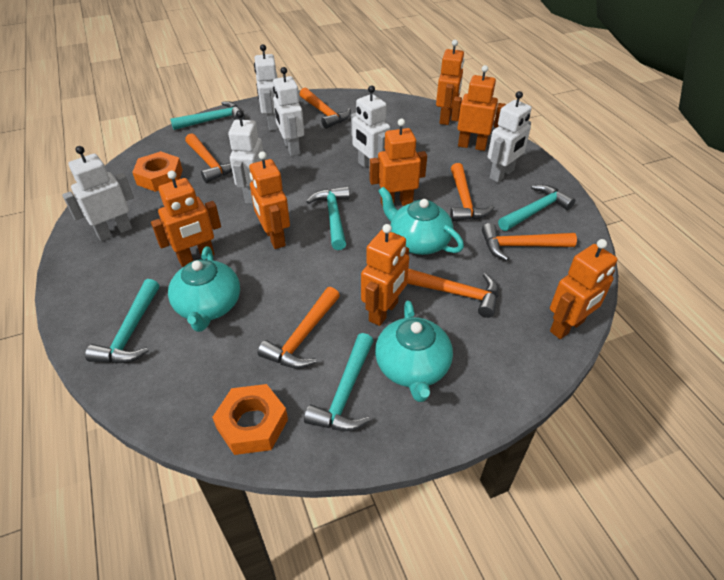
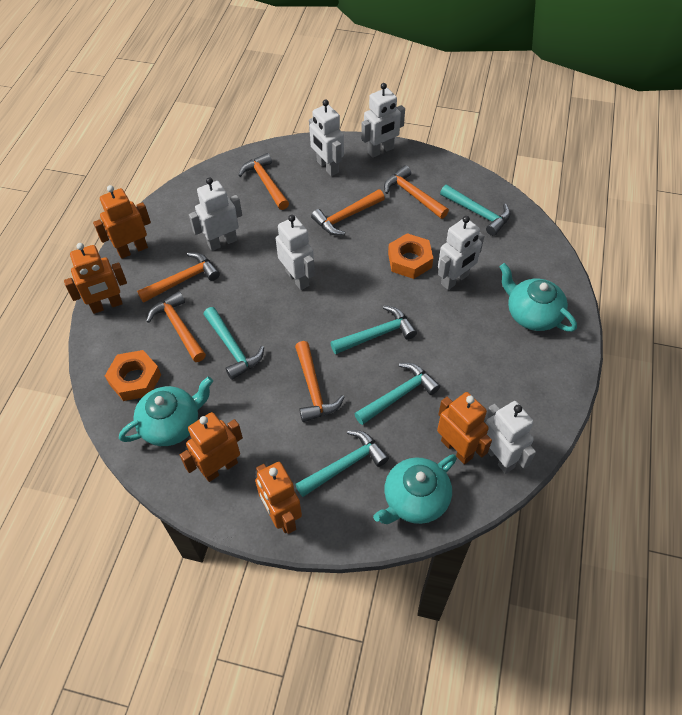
orange robot: 7 -> 5

